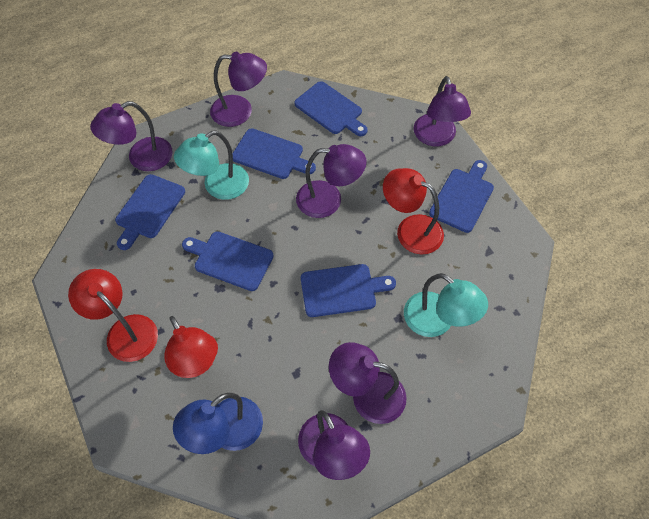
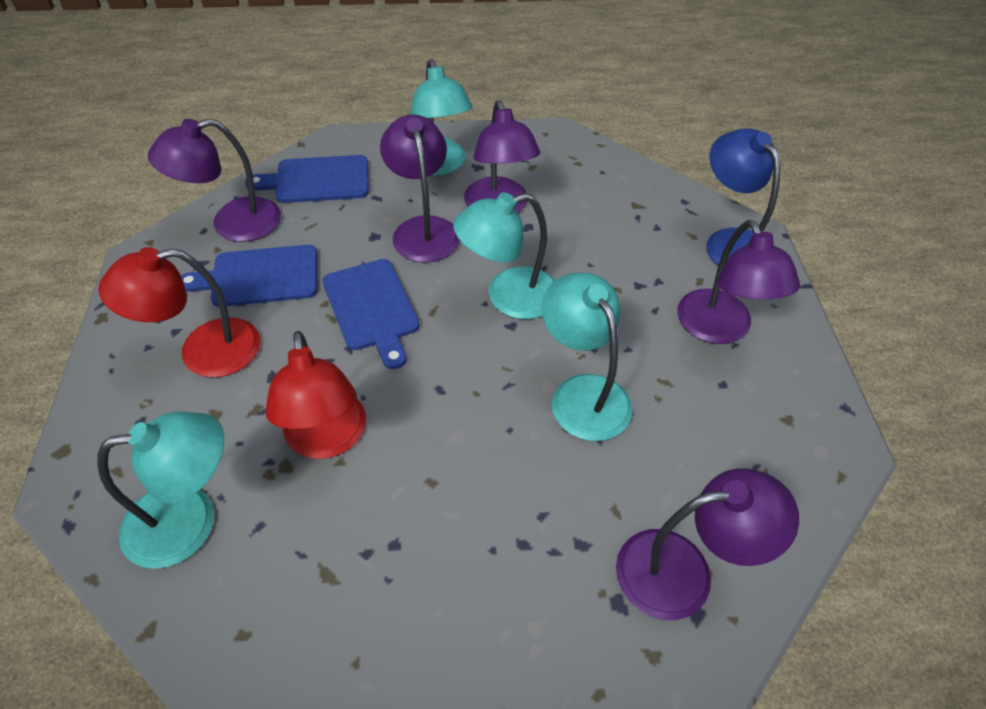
blue cutting board: 6 -> 3
purple lamp: 6 -> 5
red lamp: 3 -> 2
turquoise lamp: 2 -> 4

